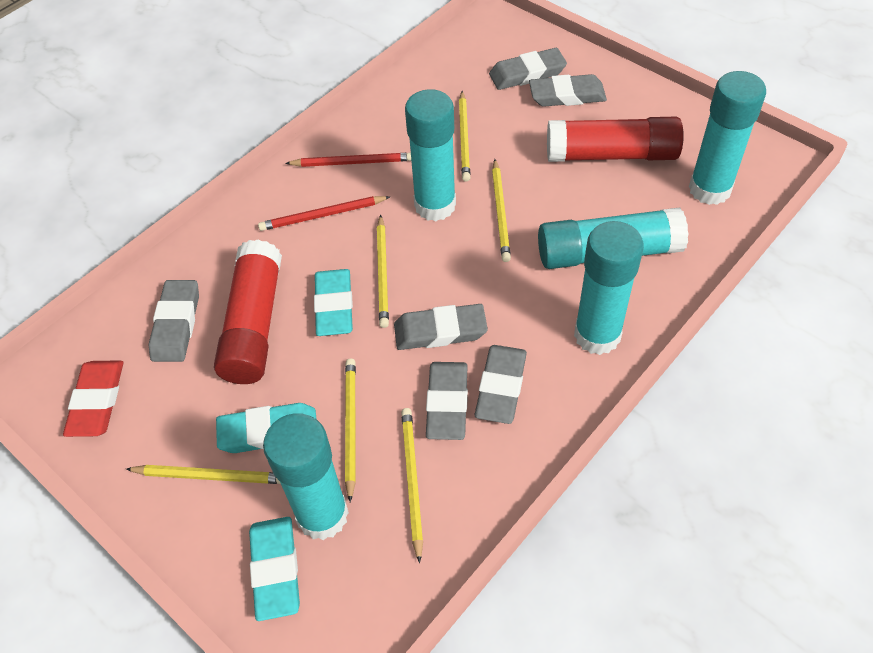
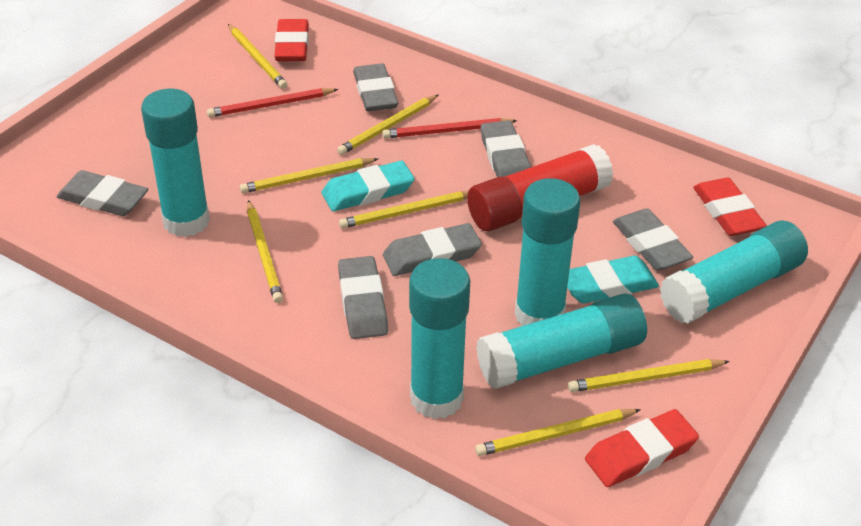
red eraser: 1 -> 3
red glue stick: 2 -> 1
turquoise eraser: 3 -> 2
yellow pencil: 6 -> 7

